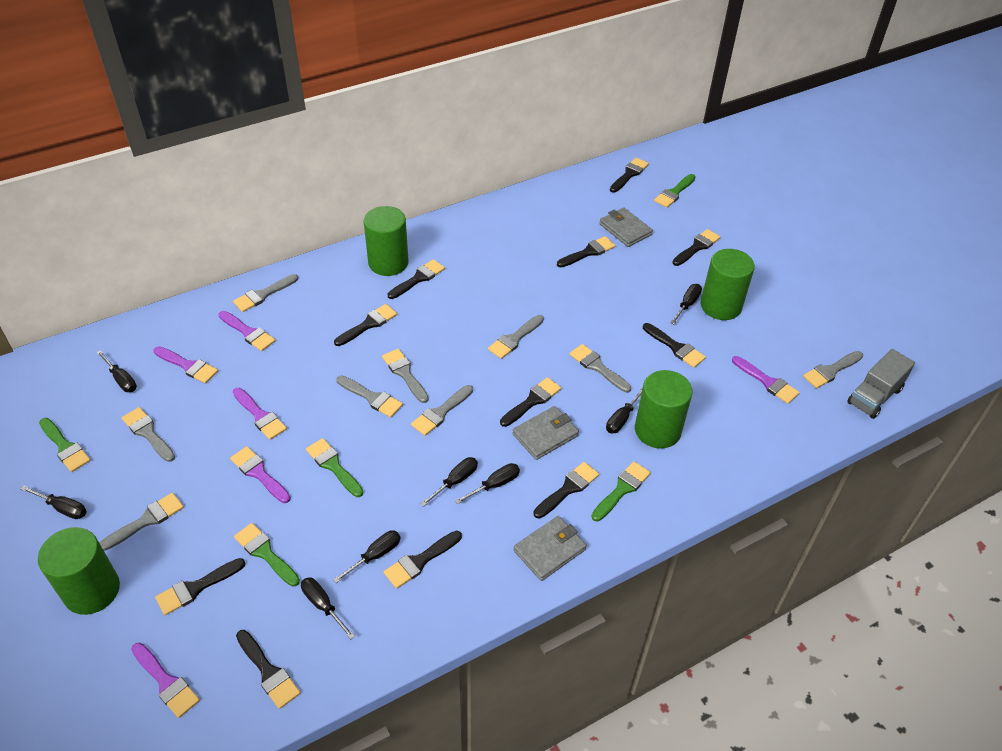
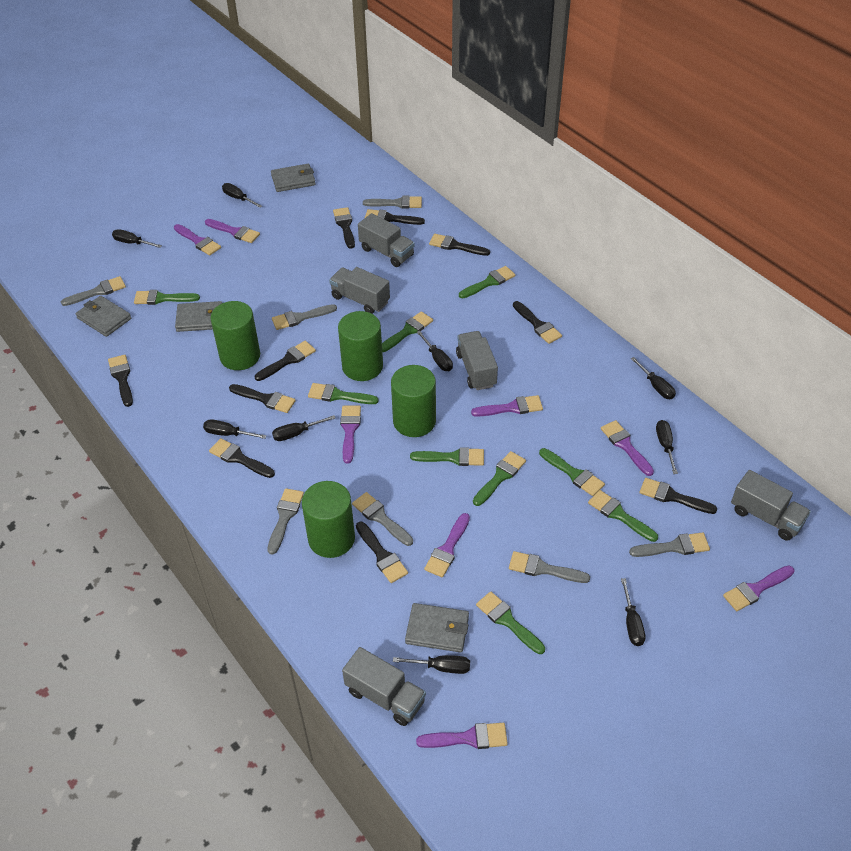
black brush: 11 -> 10
black screwdriver: 8 -> 9
green brush: 5 -> 9
grey brush: 9 -> 7
grey truck: 1 -> 5
grey wallet: 3 -> 4
purple brush: 6 -> 8

